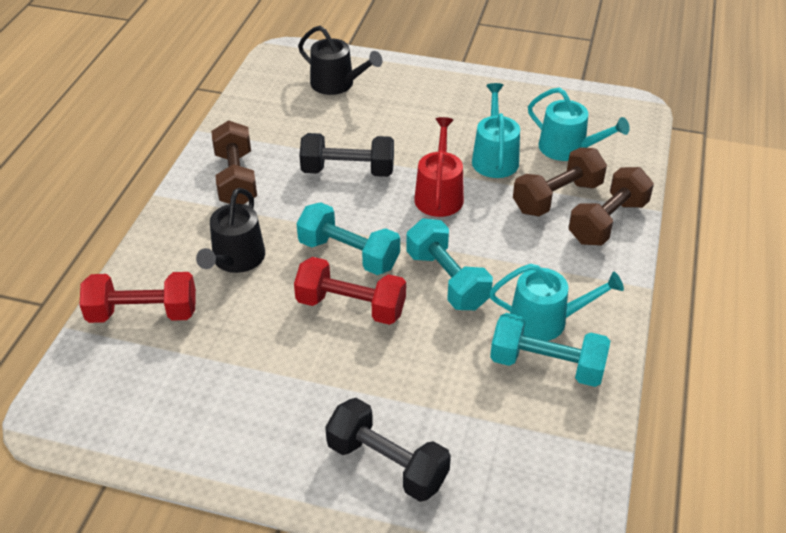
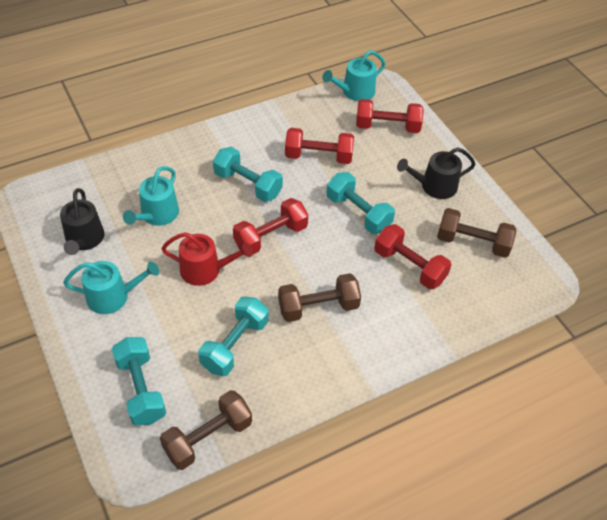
black dumbbell: 2 -> 0
red dumbbell: 2 -> 4
turquoise dumbbell: 3 -> 4

